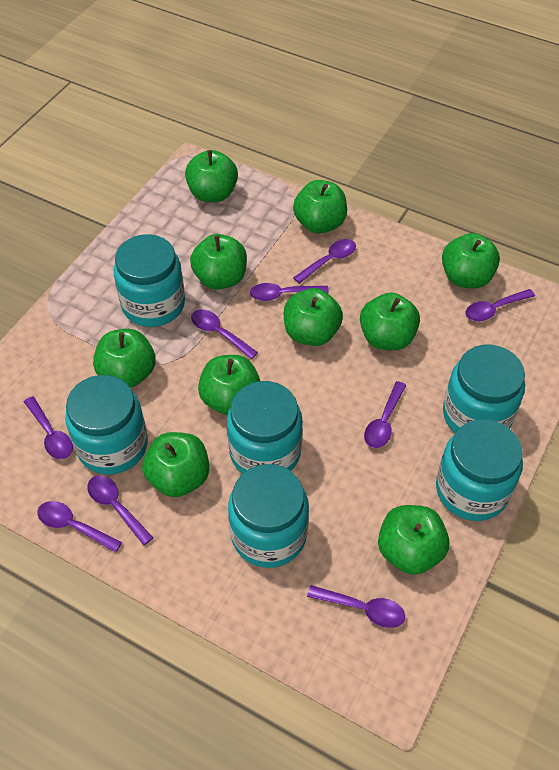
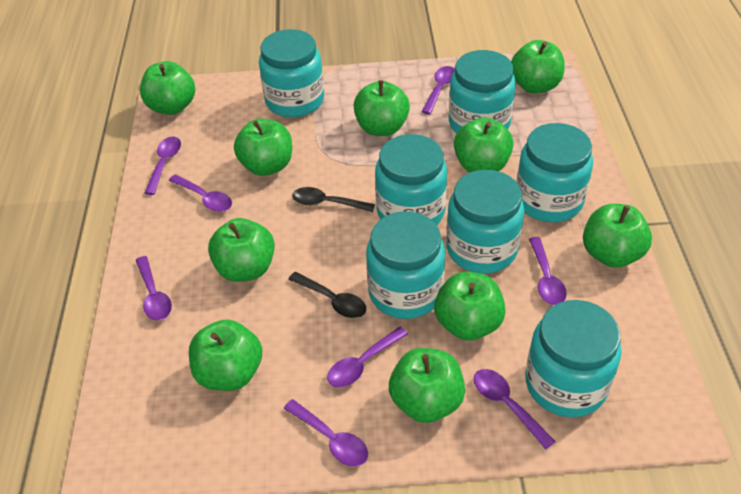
black spoon: 0 -> 2
purple spoon: 9 -> 8
turquoise jar: 6 -> 7

